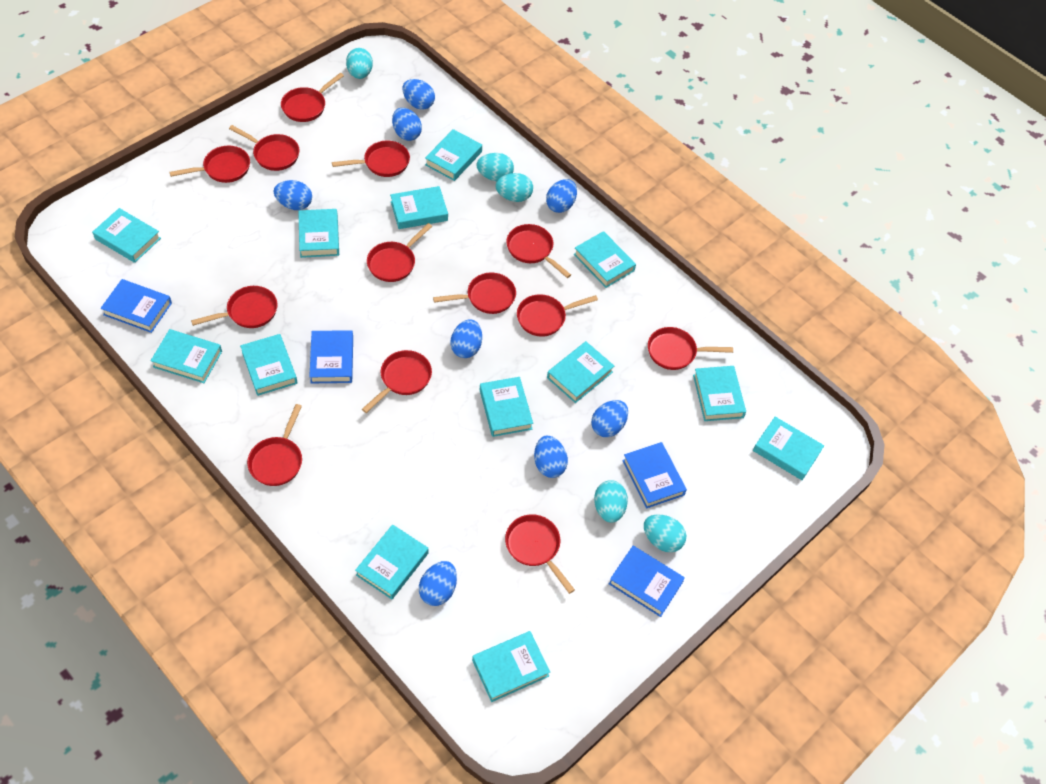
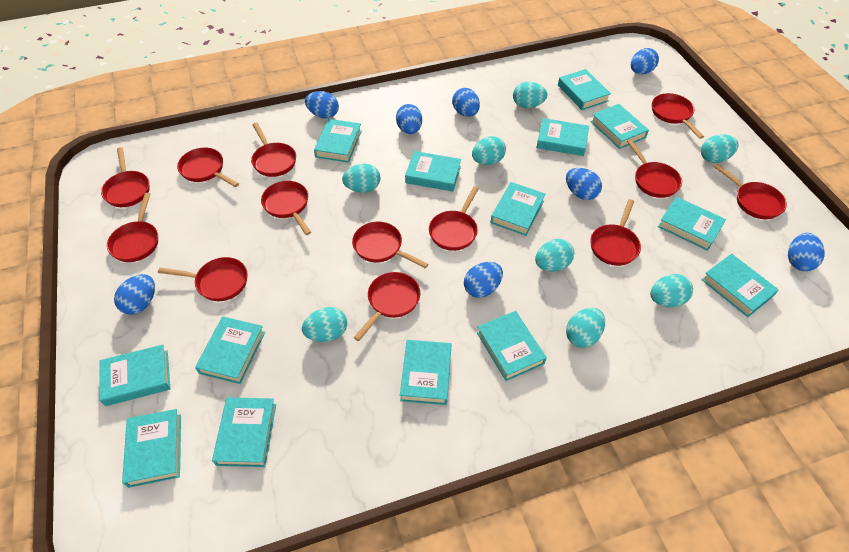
blue book: 4 -> 0
turquoise book: 13 -> 14
turquoise egg: 5 -> 8

